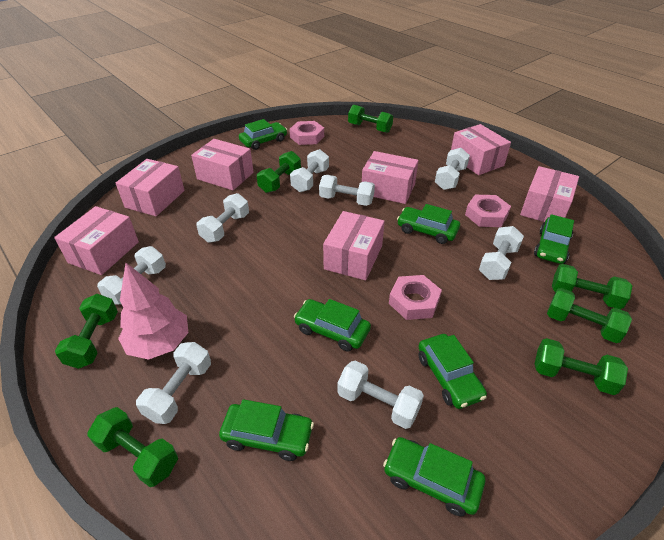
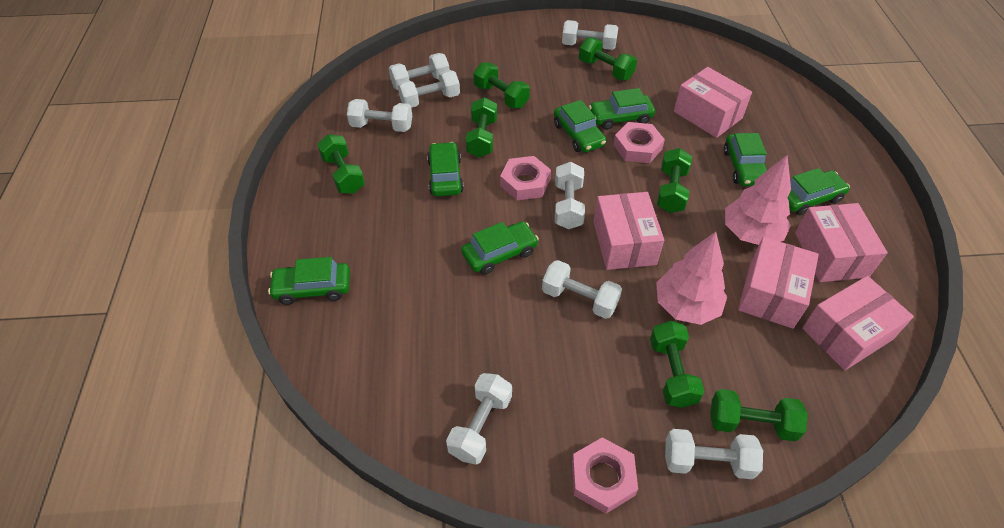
pink box: 7 -> 5
pink tree: 1 -> 2

